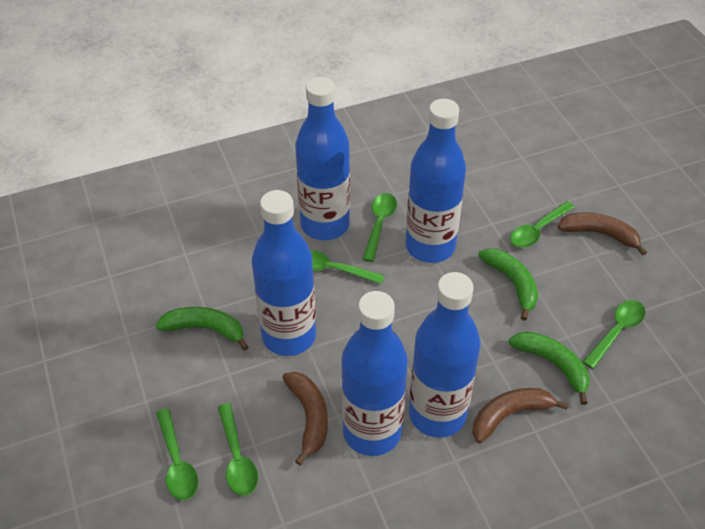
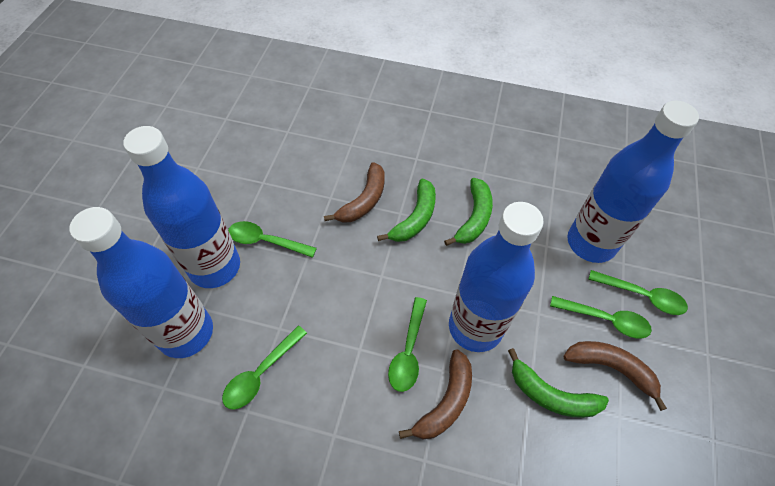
blue bottle: 5 -> 4
green spoon: 6 -> 5

